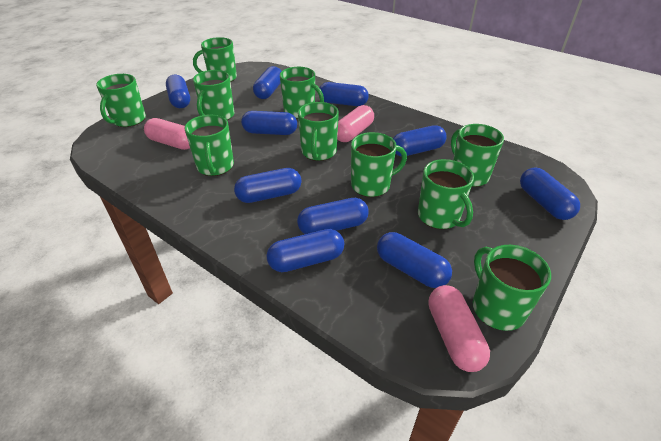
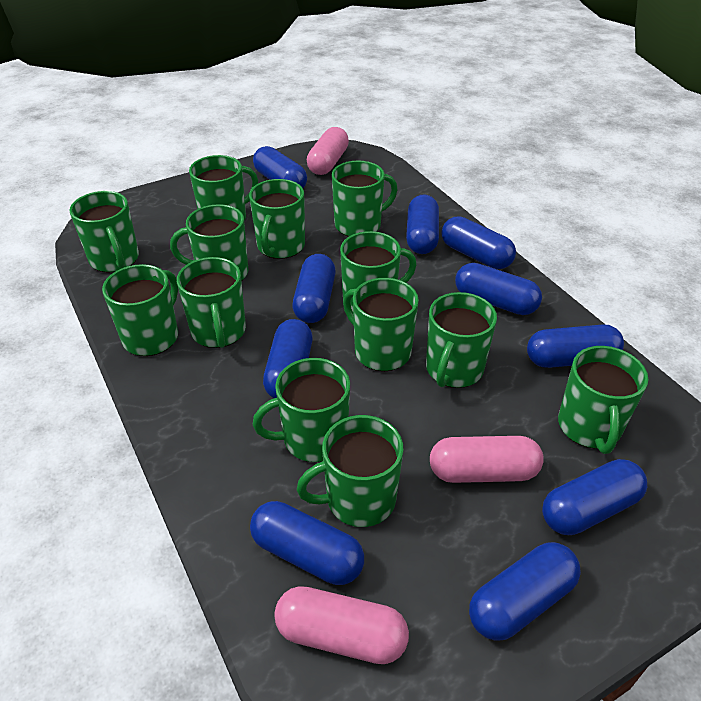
green mug: 10 -> 13

